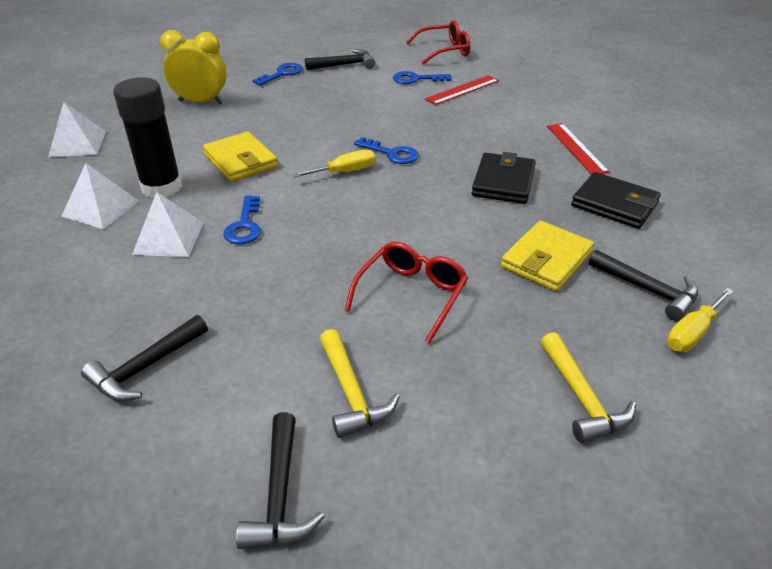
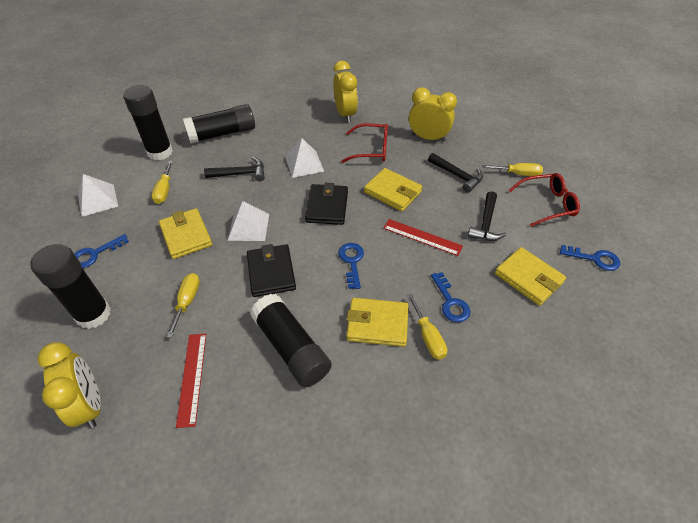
black glue stick: 1 -> 4
black hammer: 4 -> 3
yellow clock: 1 -> 3
yellow hammer: 2 -> 0
yellow screwdriver: 2 -> 4
yellow wallet: 2 -> 4

